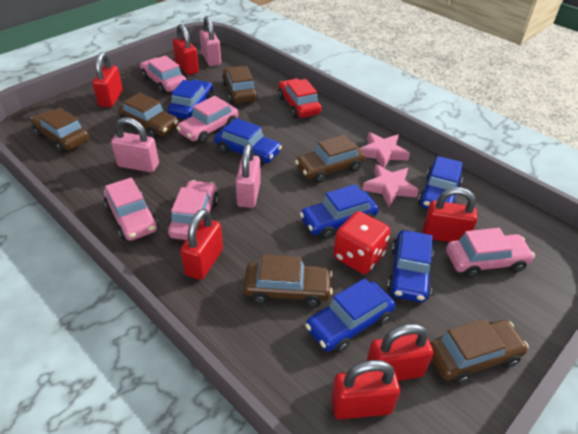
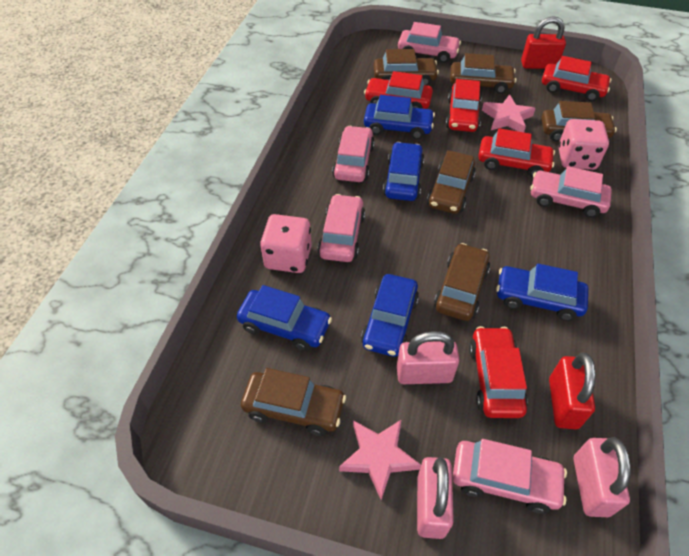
blue car: 6 -> 5
pink dice: 0 -> 2
red car: 1 -> 5
red dice: 1 -> 0
red padlock: 6 -> 2

